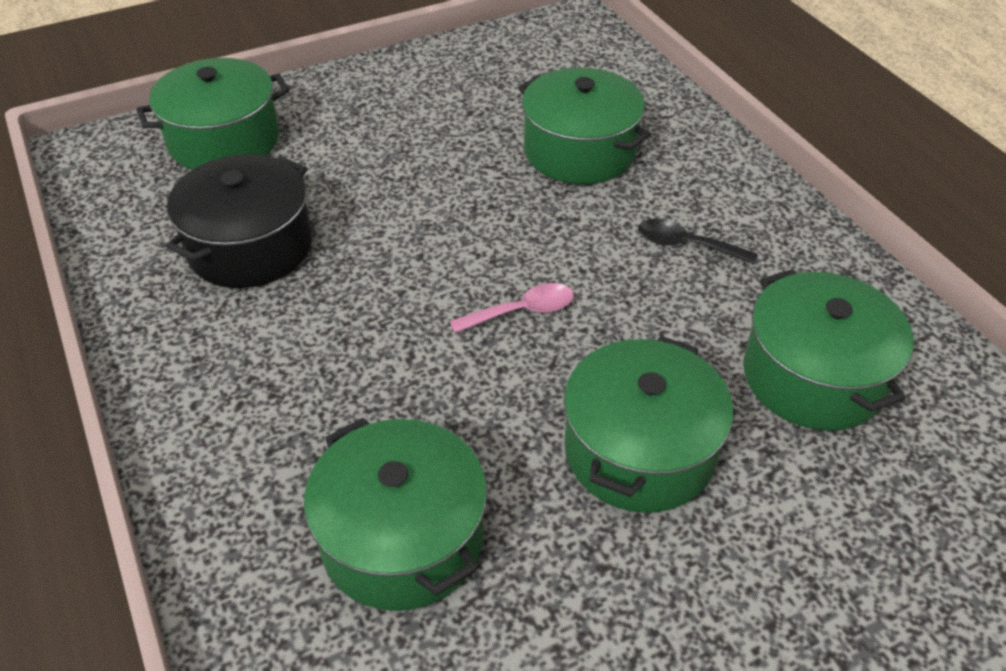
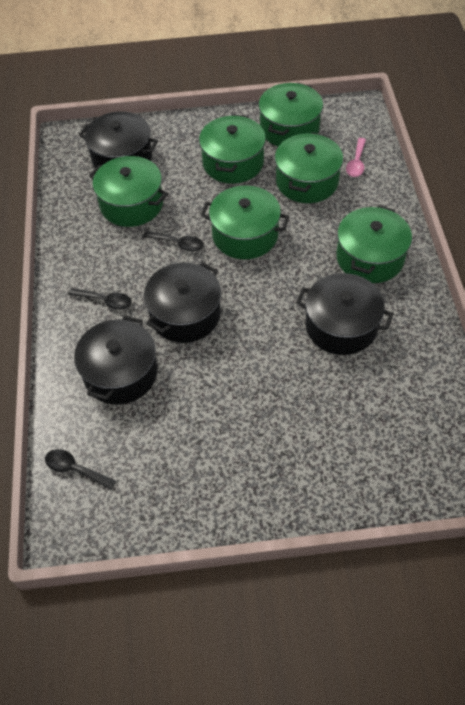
black pot: 1 -> 4
black spoon: 1 -> 3
green pot: 5 -> 6

